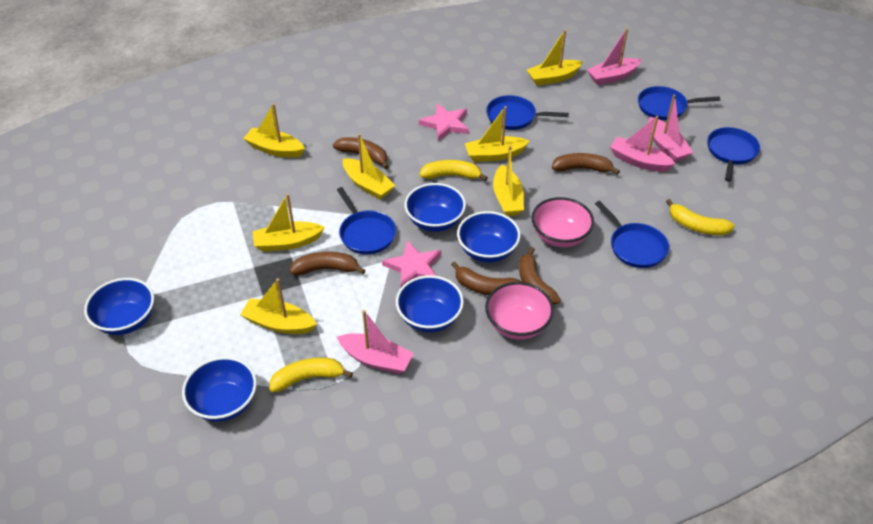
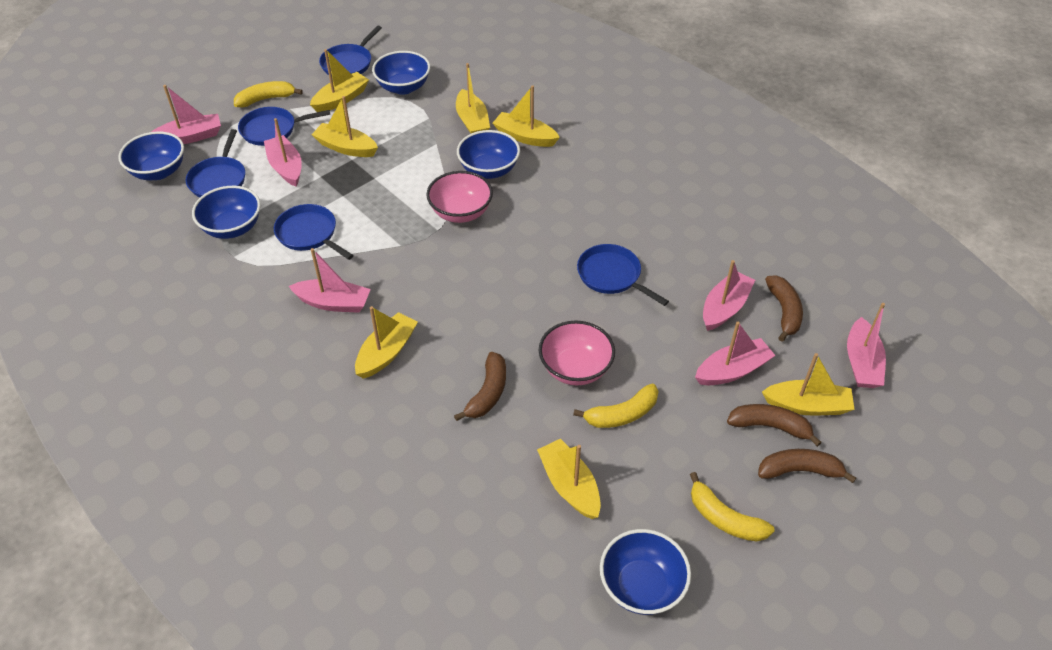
brown banana: 5 -> 4
pink boat: 4 -> 6
pink star: 2 -> 0

